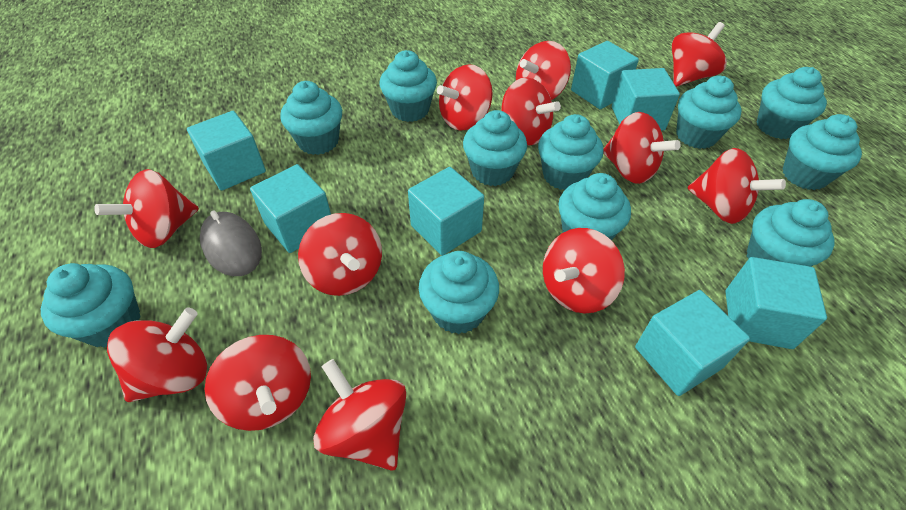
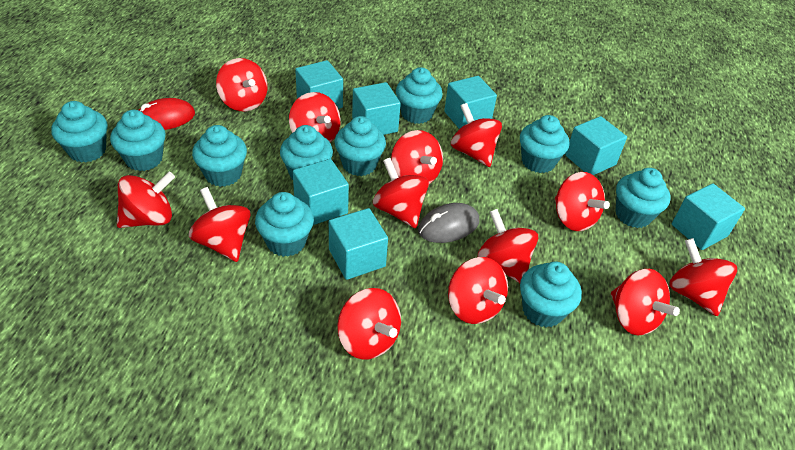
red mouse: 0 -> 1
red spinning top: 12 -> 13
turquoise cupcake: 11 -> 10

